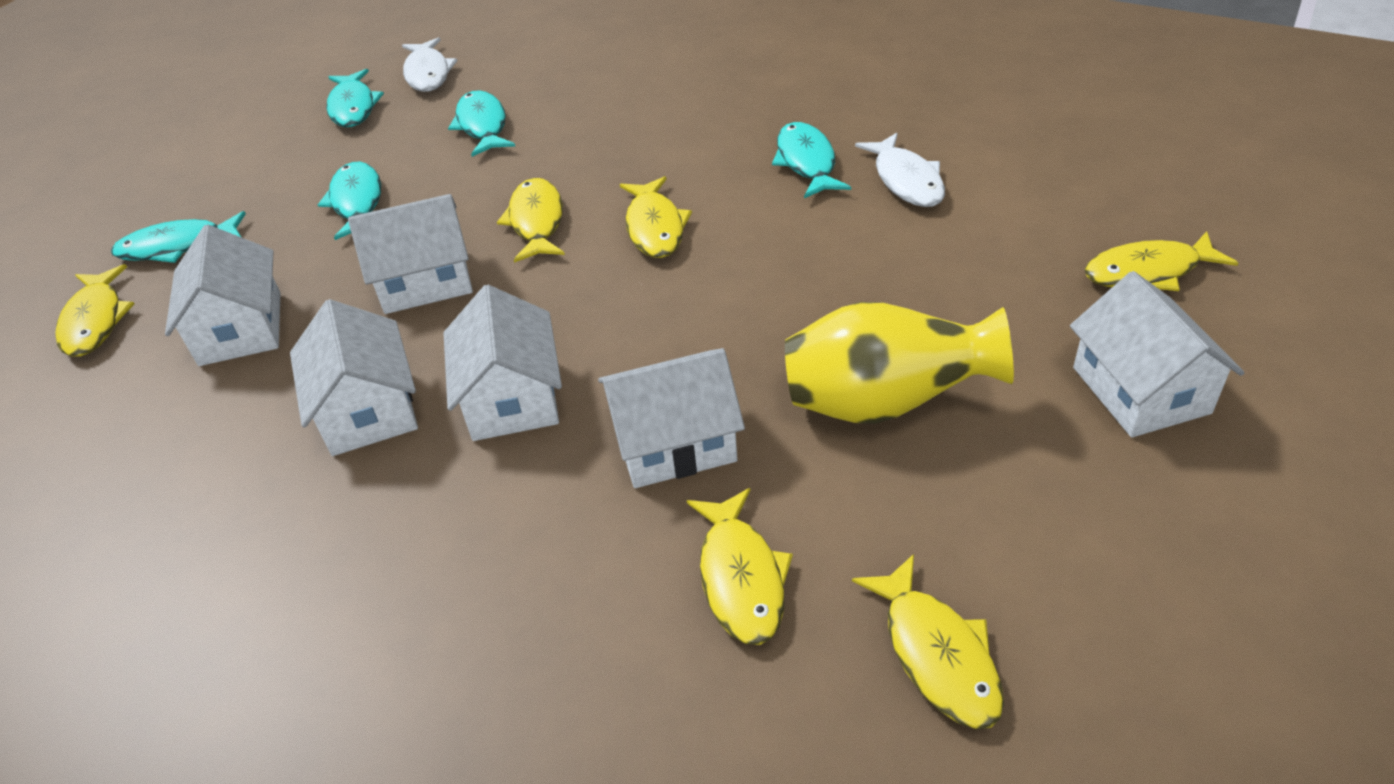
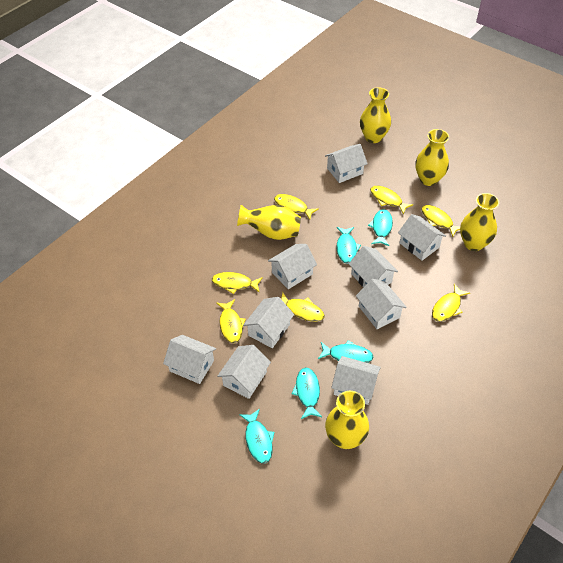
white fish: 2 -> 0
white house: 6 -> 9
yellow fish: 6 -> 7
yellow vase: 1 -> 5

